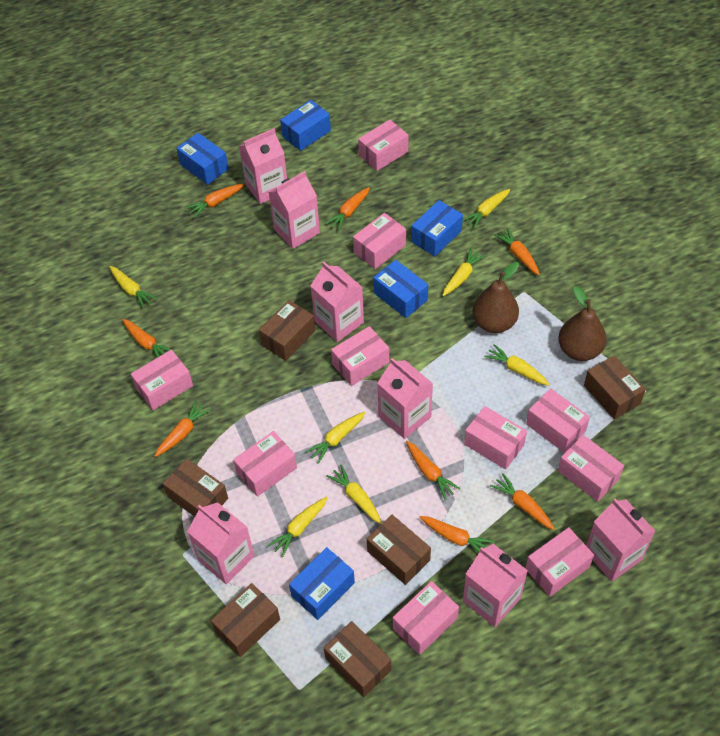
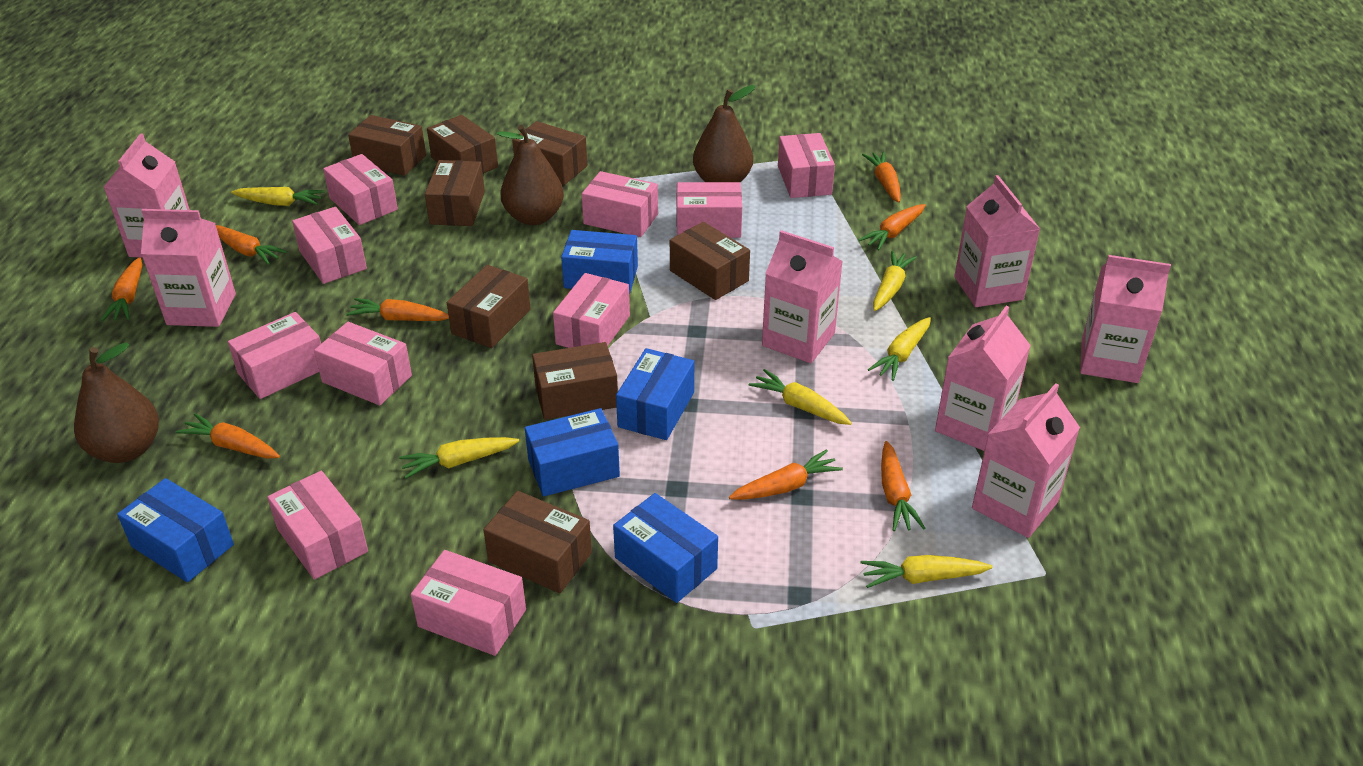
brown box: 6 -> 8
brown pear: 2 -> 3
yellow carrot: 7 -> 6

